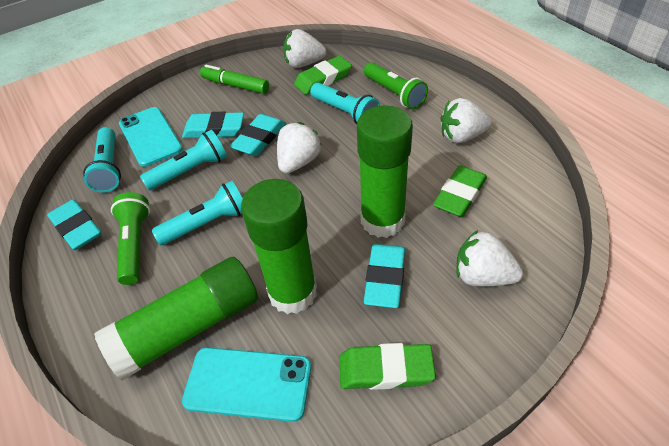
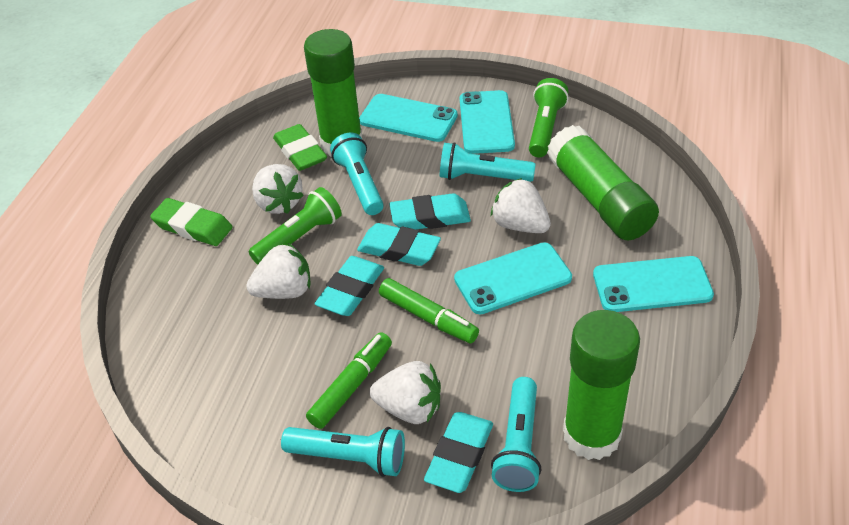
green eraser: 3 -> 2
green marker: 1 -> 2
turquoise phone: 2 -> 4

